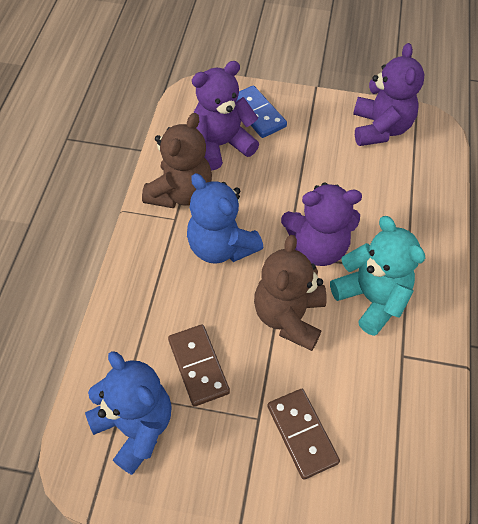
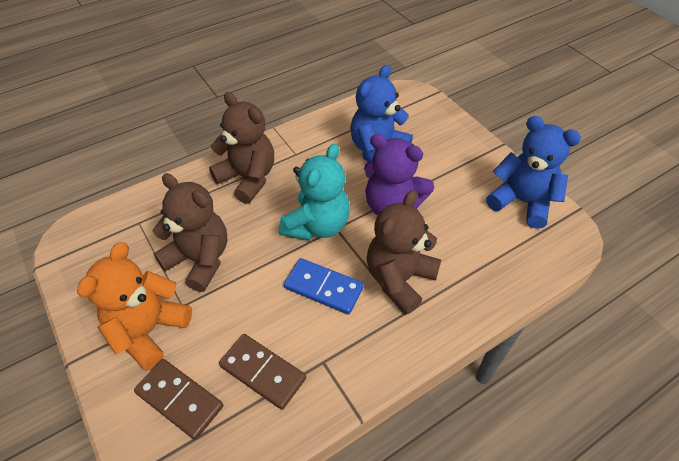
brown teddy bear: 2 -> 3
orange teddy bear: 0 -> 1
purple teddy bear: 3 -> 1

